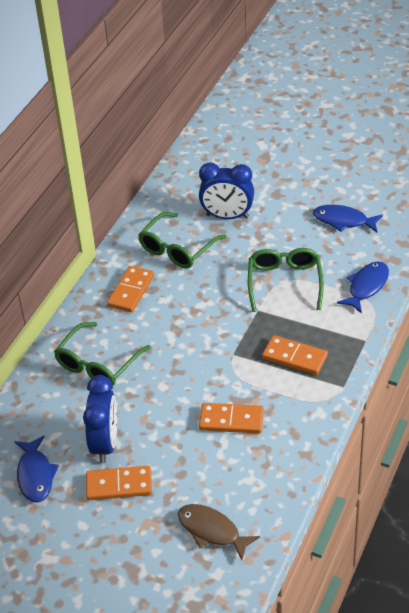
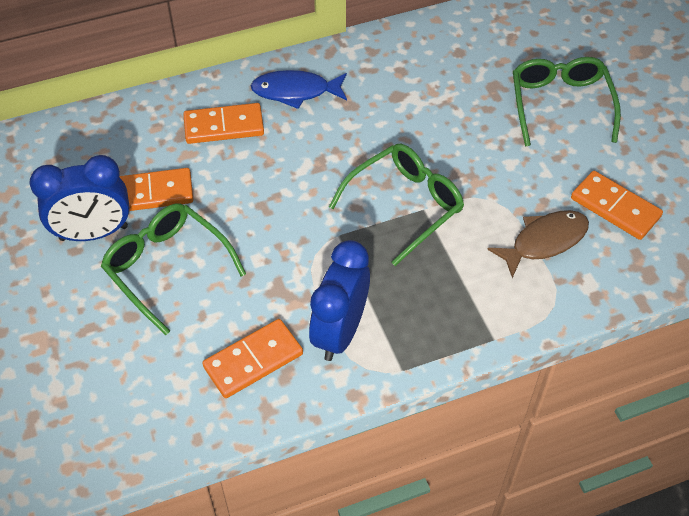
blue fish: 3 -> 1

